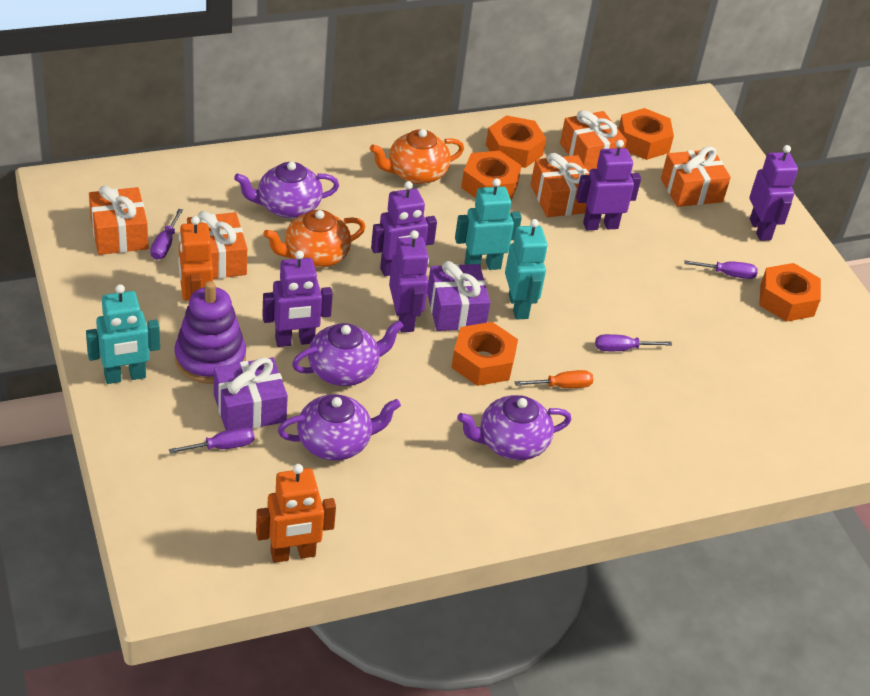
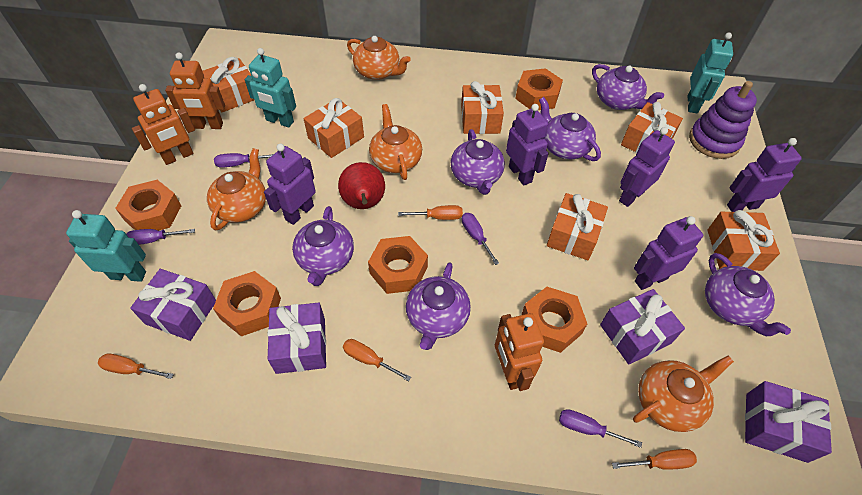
orange gift: 5 -> 6
orange robot: 2 -> 3
orange screwdriver: 1 -> 4
orange teapot: 2 -> 4
purple gift: 2 -> 4
purple teapot: 4 -> 6
red pear: 0 -> 1

